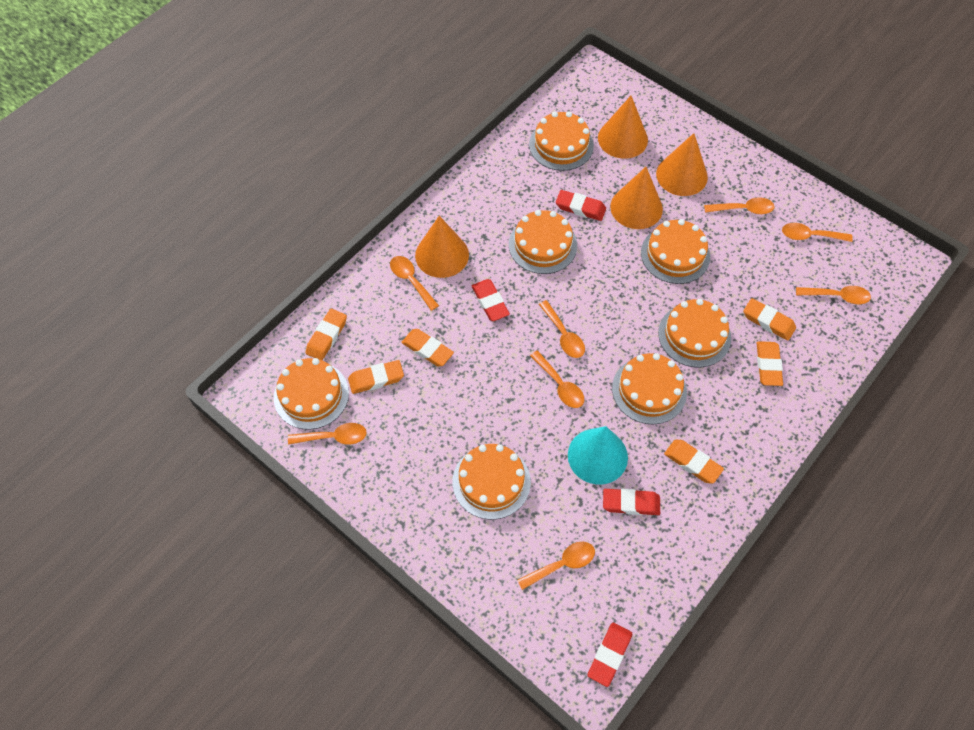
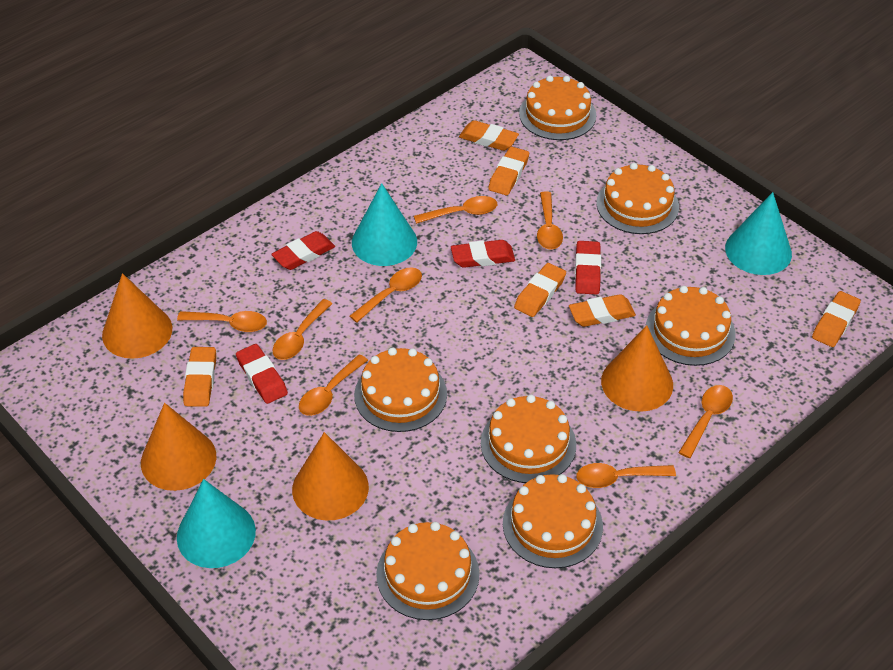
turquoise cone: 1 -> 3

